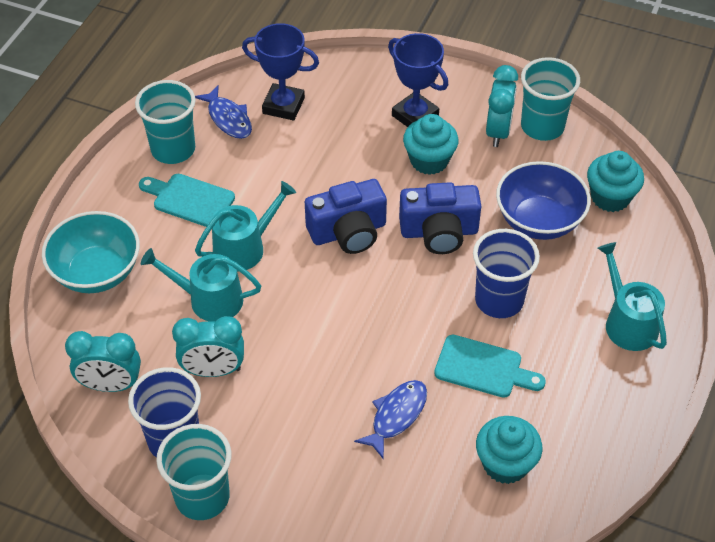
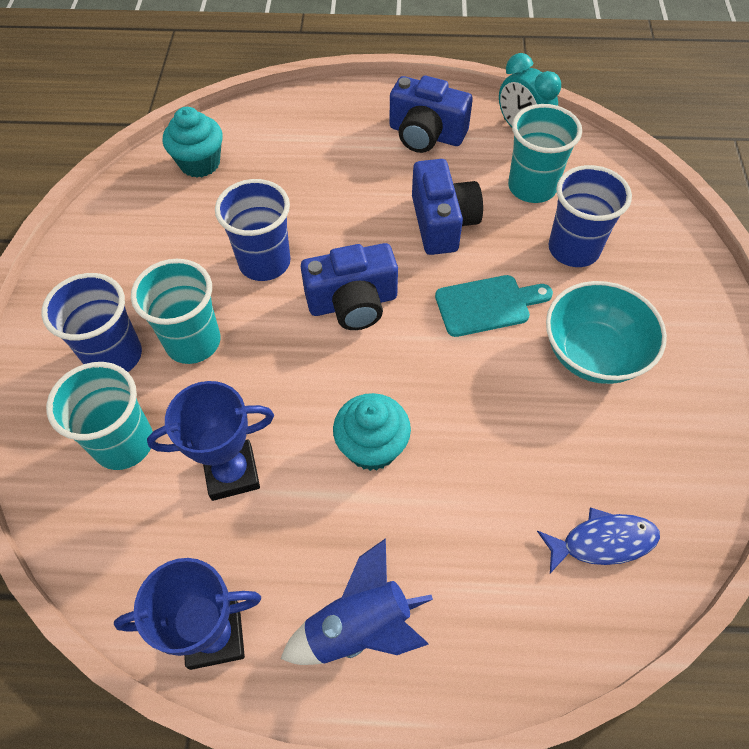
blue bowl: 1 -> 0
blue camera: 2 -> 3
blue cup: 2 -> 3
blue fish: 2 -> 1
blue rocket: 0 -> 1
turquoise clock: 3 -> 1
turquoise cupcake: 3 -> 2
turquoise cutting board: 2 -> 1
turquoise watering can: 3 -> 0

